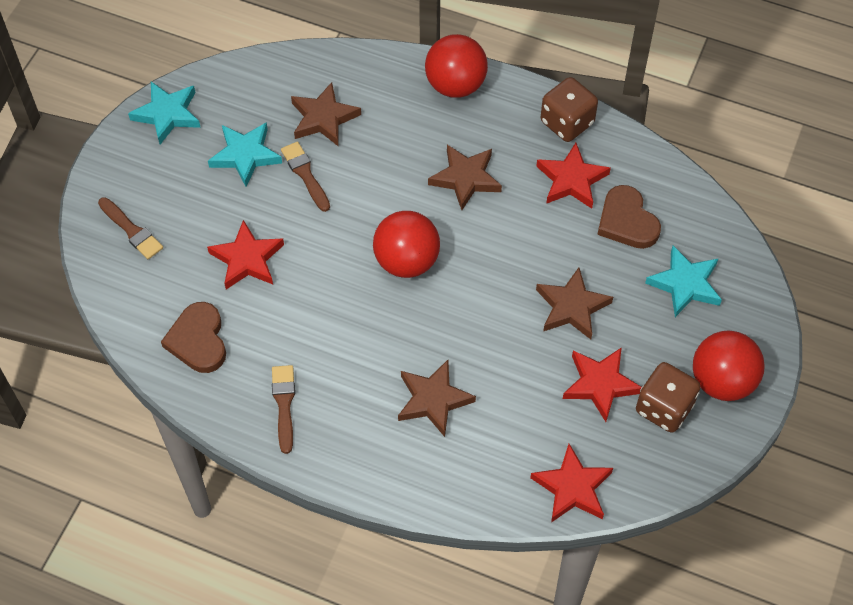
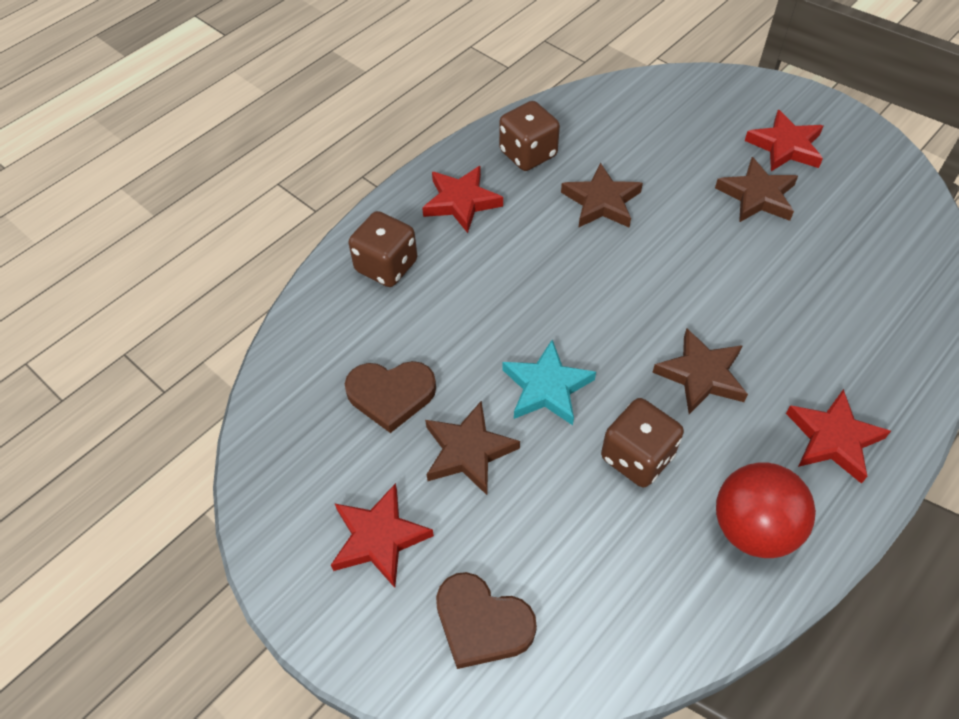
brown brush: 3 -> 0
brown dice: 2 -> 3
red ball: 3 -> 1
turquoise star: 3 -> 1

